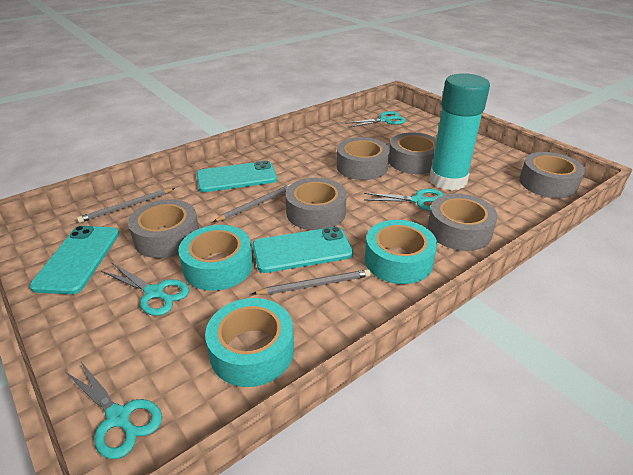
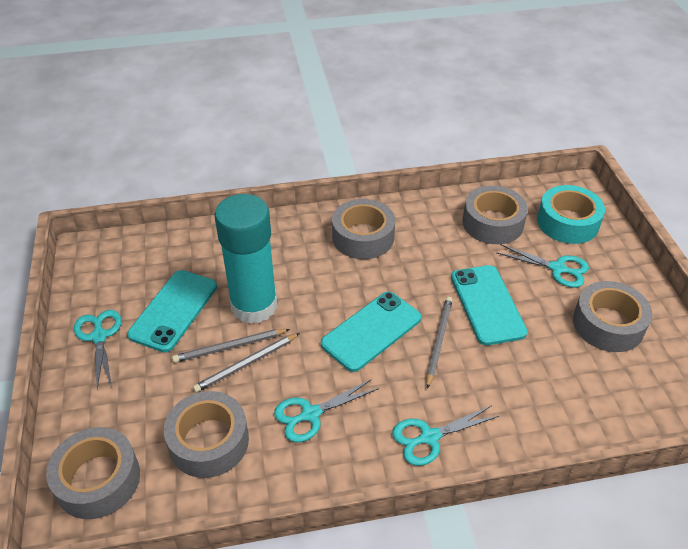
grey tape: 6 -> 5
turquoise tape: 3 -> 1

